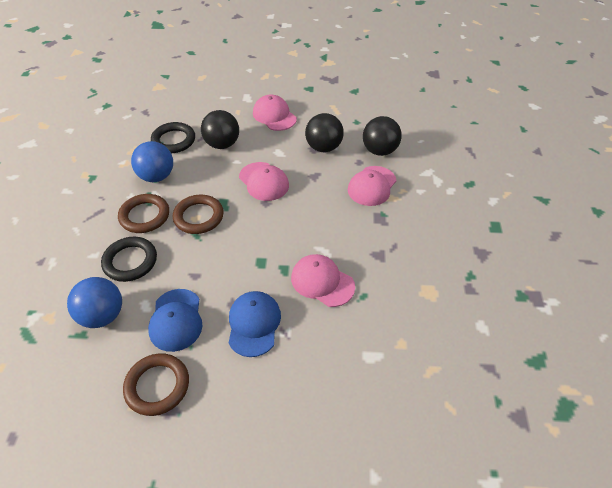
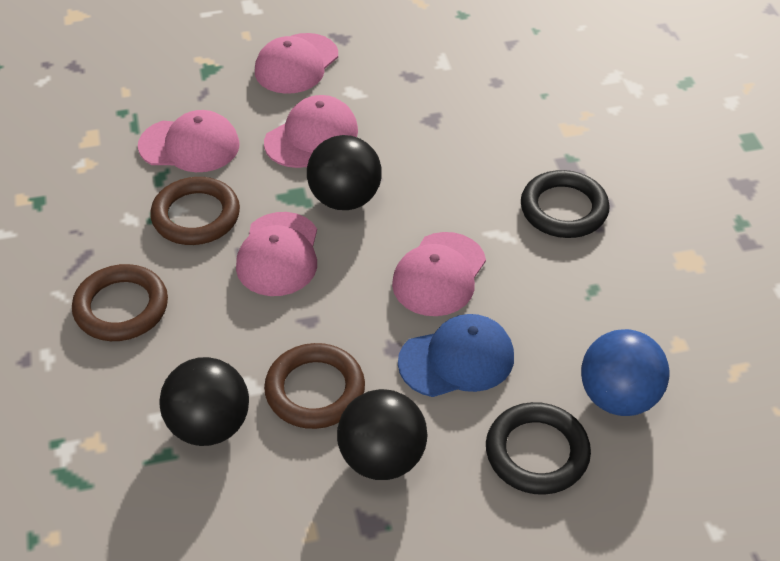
blue ball: 2 -> 1
blue cap: 2 -> 1
pink cap: 4 -> 5

